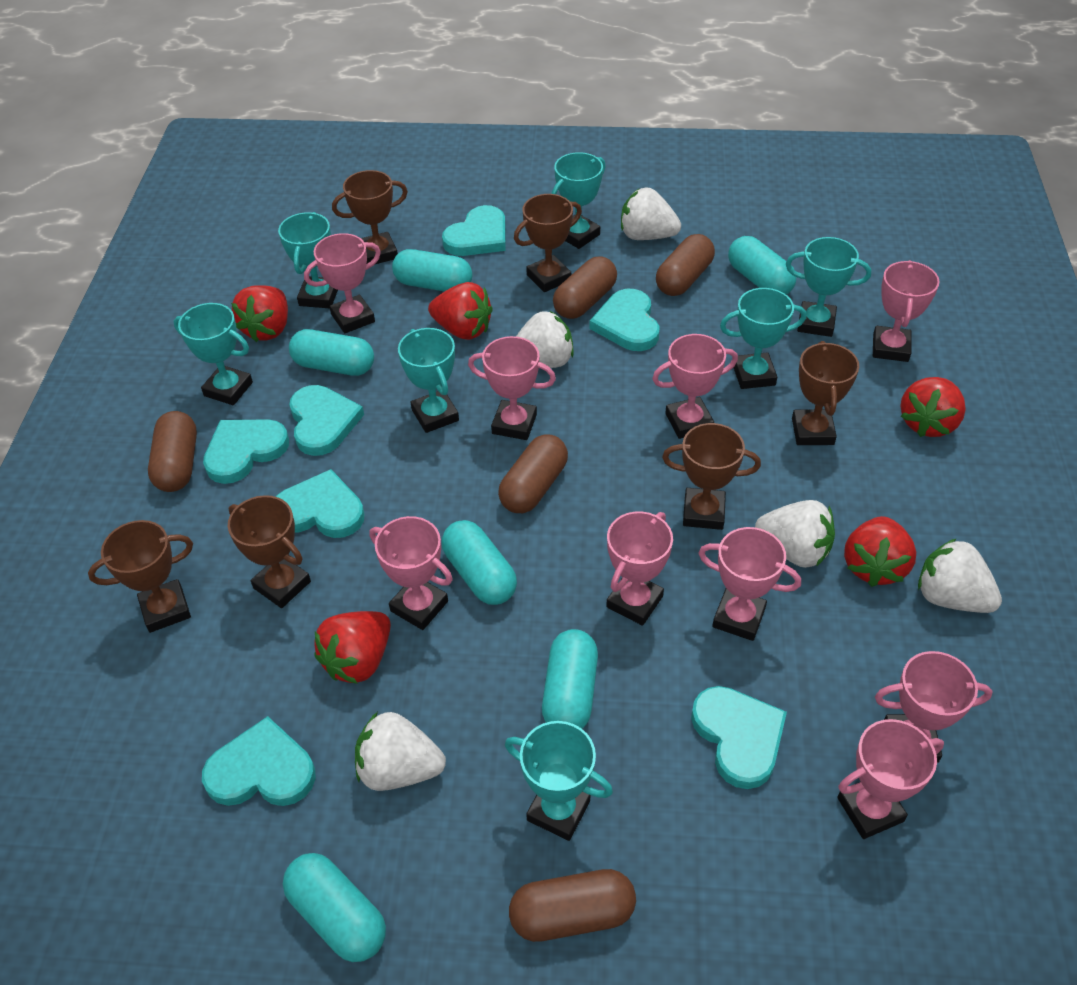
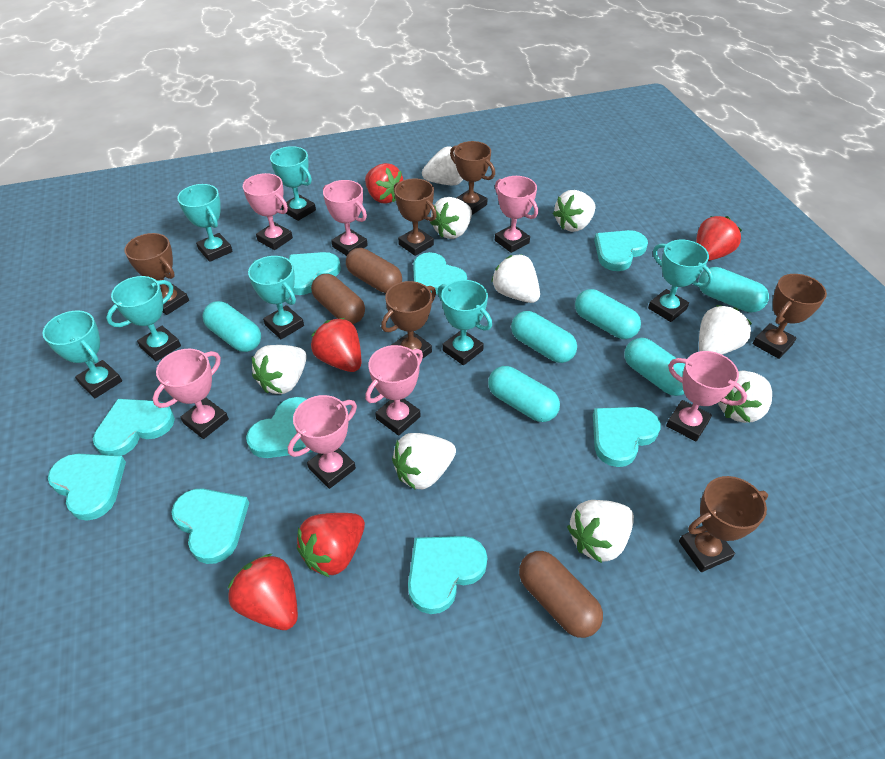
brown capsule: 5 -> 3
pink trophy: 9 -> 7
turquoise heart: 7 -> 9
white strawberry: 5 -> 9

